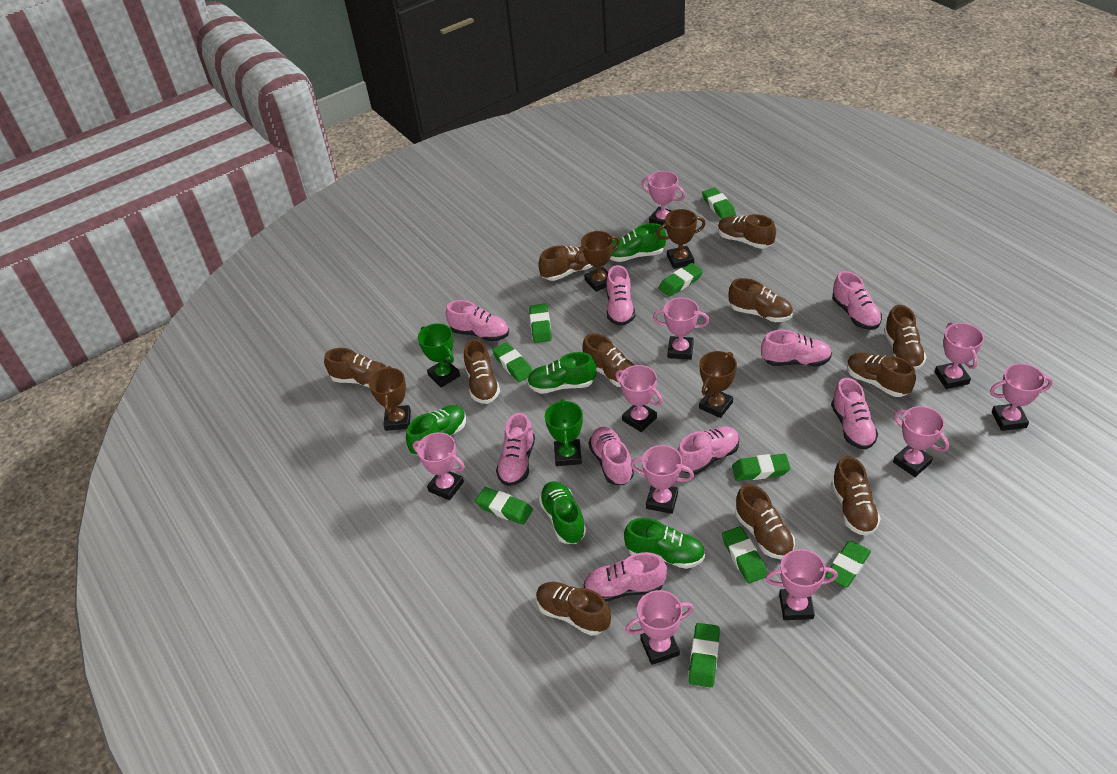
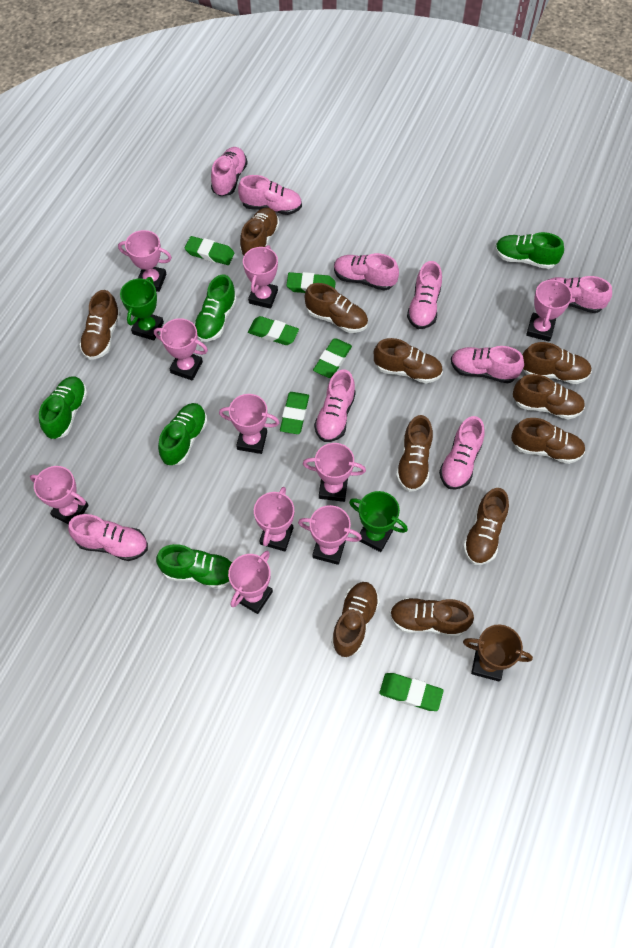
brown trophy: 4 -> 1
green eraser: 9 -> 6

